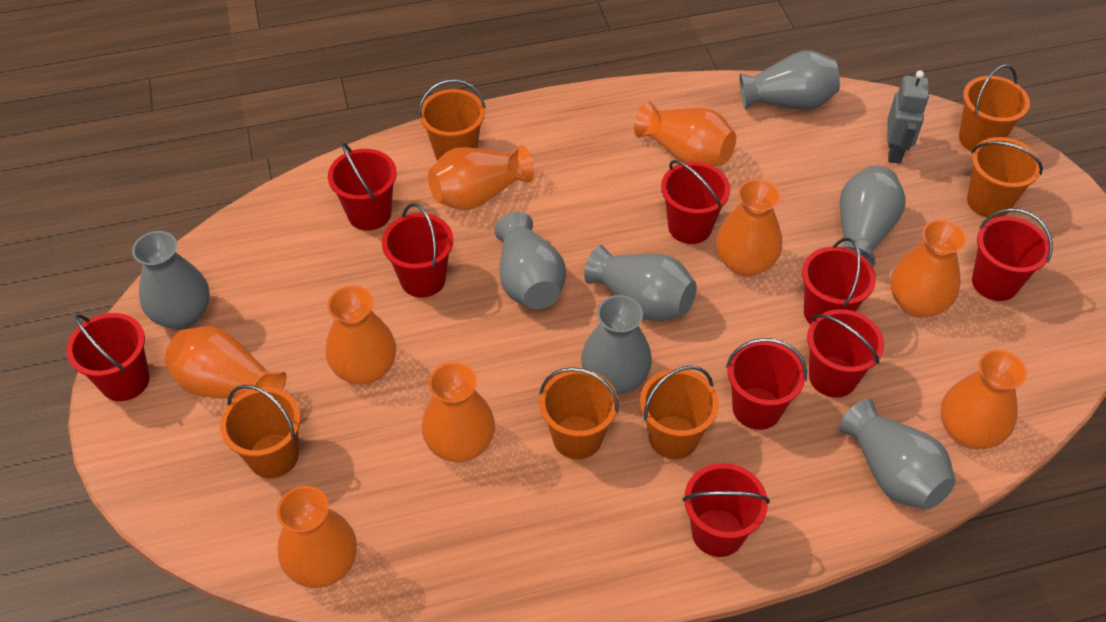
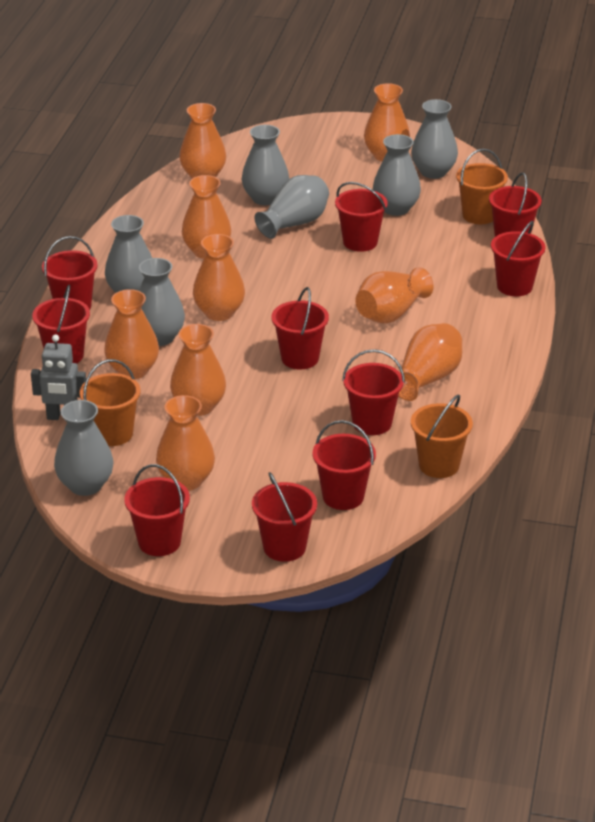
orange bucket: 6 -> 3
red bucket: 9 -> 10

